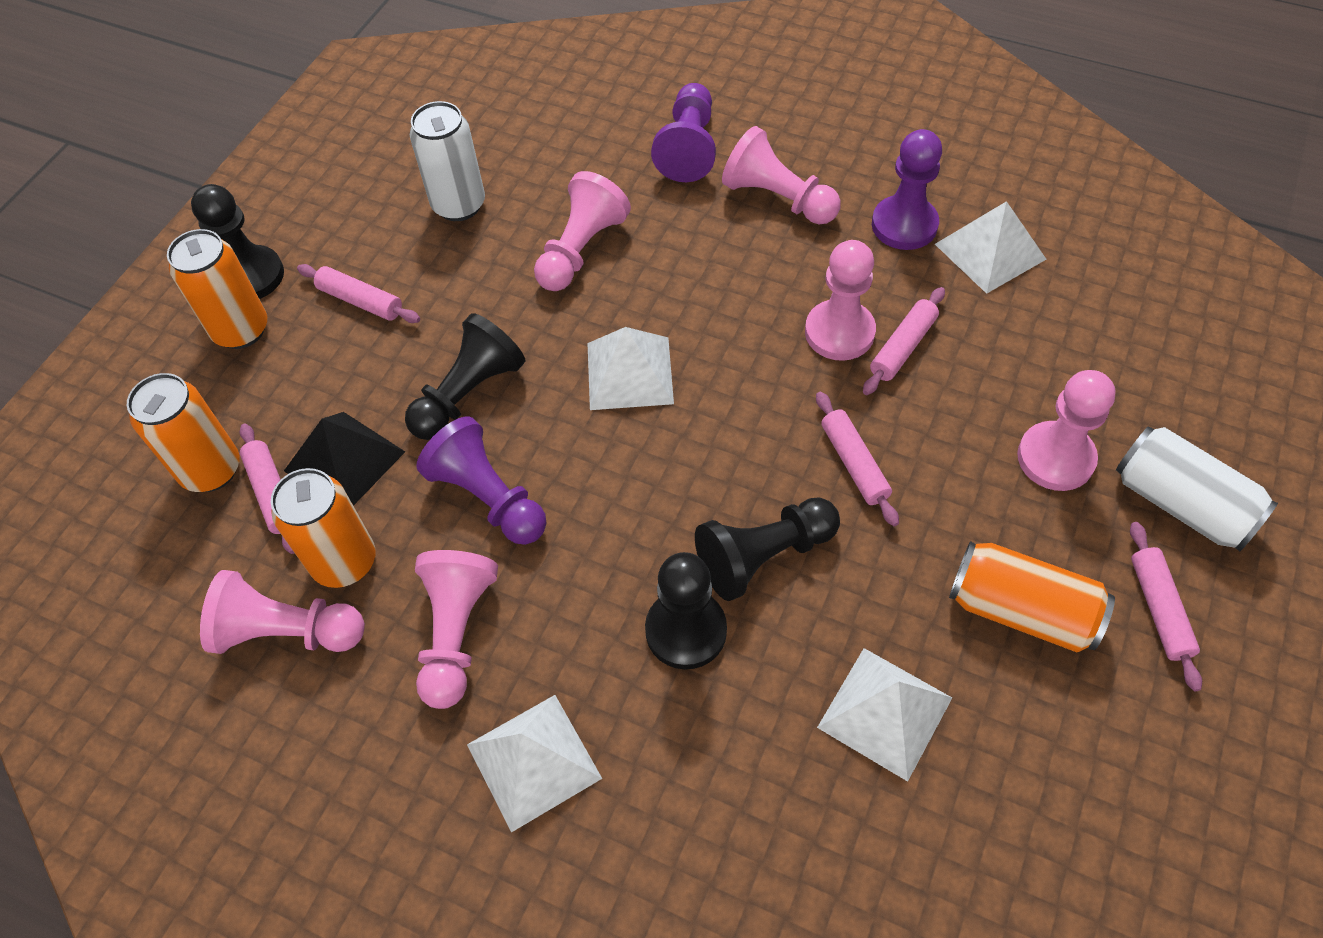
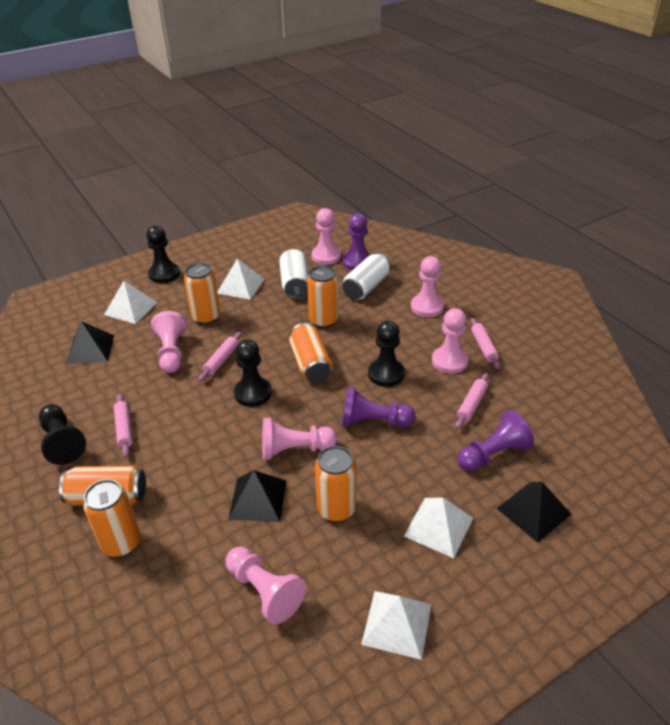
black pyramid: 1 -> 3
orange can: 4 -> 6
pink rolling pin: 5 -> 4

